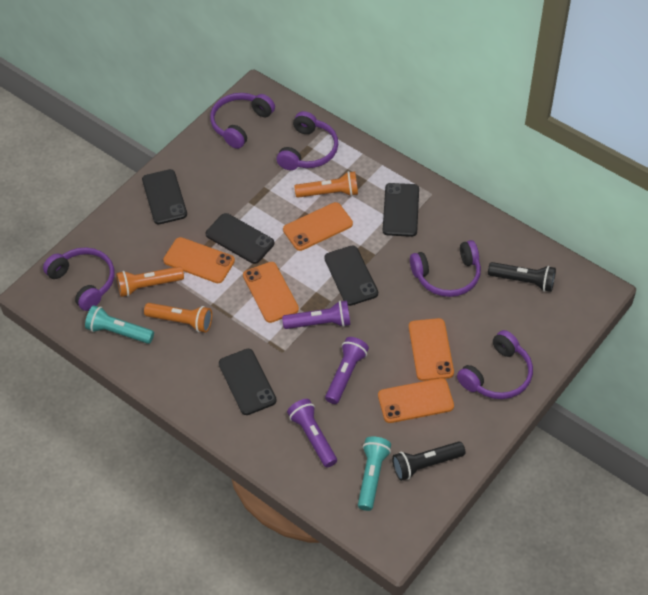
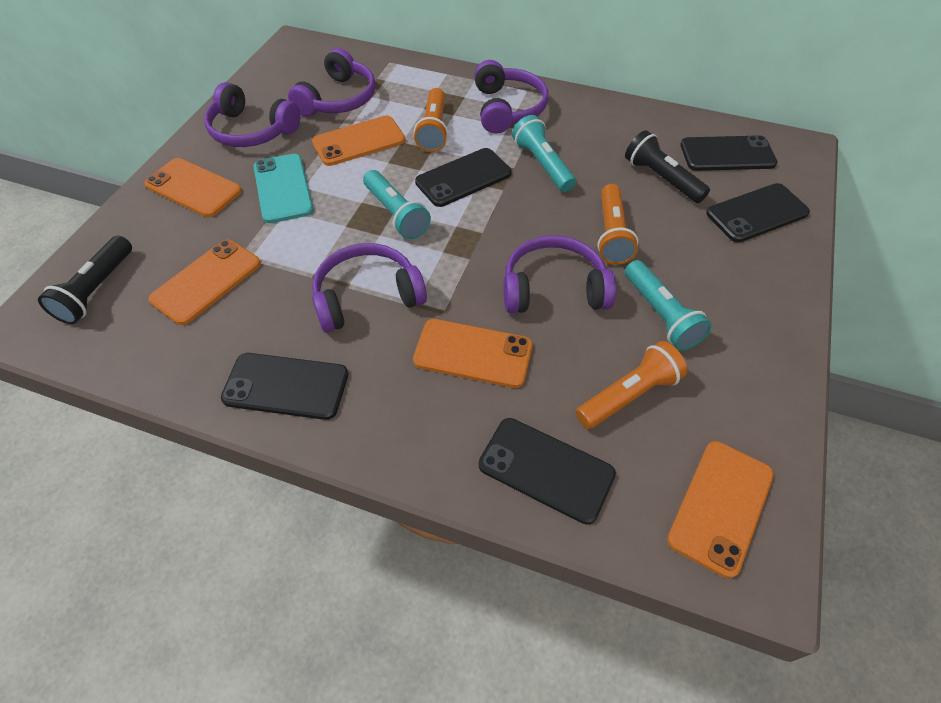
purple flashlight: 3 -> 0
turquoise flashlight: 2 -> 3
turquoise phone: 0 -> 1

